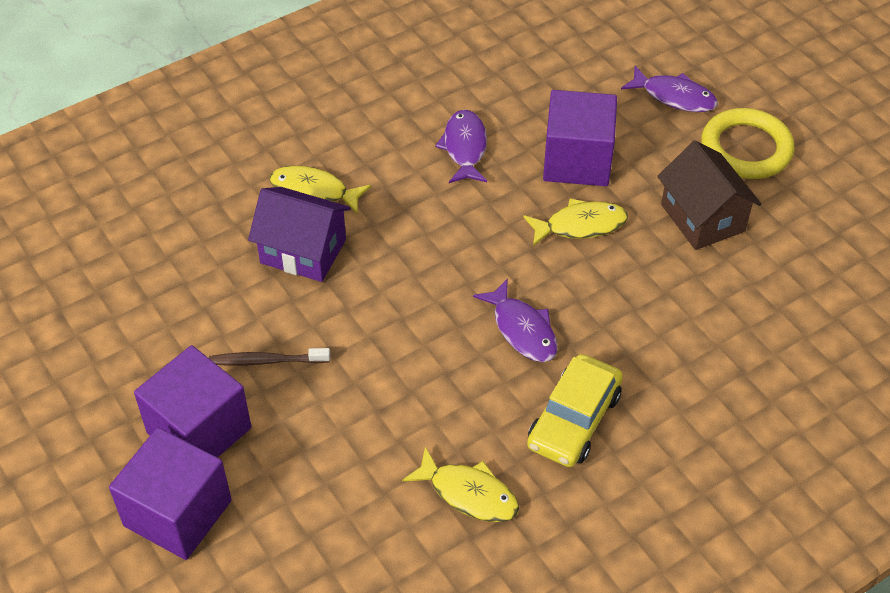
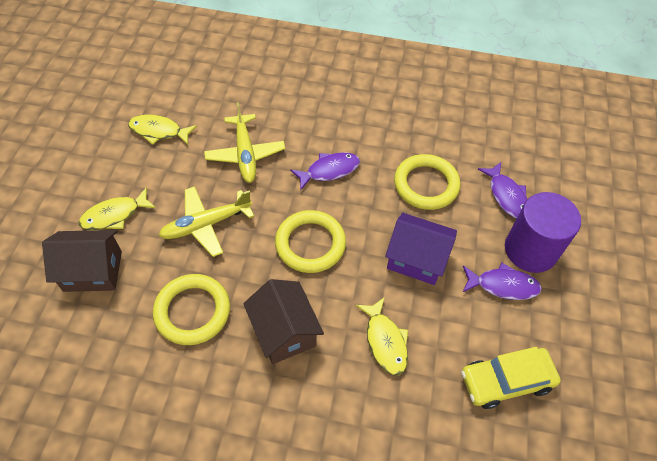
brown house: 1 -> 2
brown toothbrush: 1 -> 0
purple cube: 3 -> 0
purple cylinder: 0 -> 1
yellow plane: 0 -> 2
yellow ring: 1 -> 3

